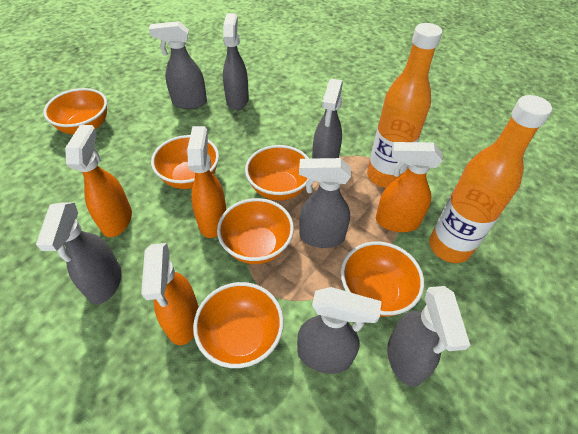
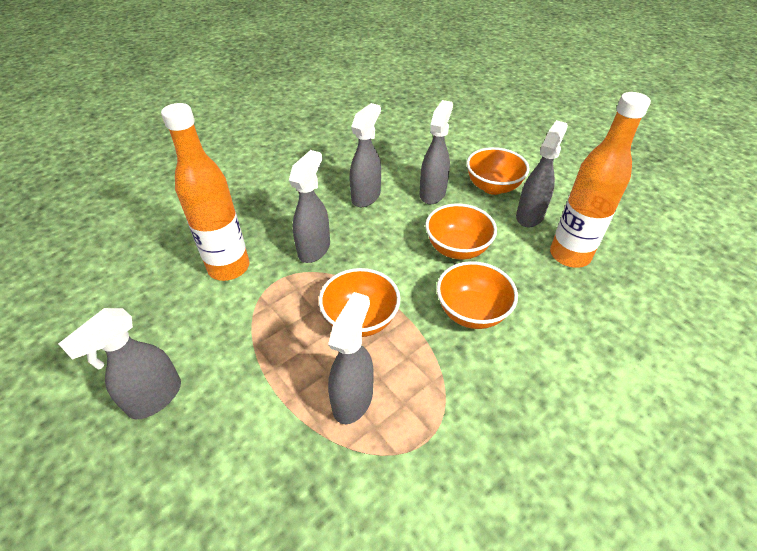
grey spray bottle: 7 -> 6
orange bowl: 6 -> 4
orange spray bottle: 4 -> 0

